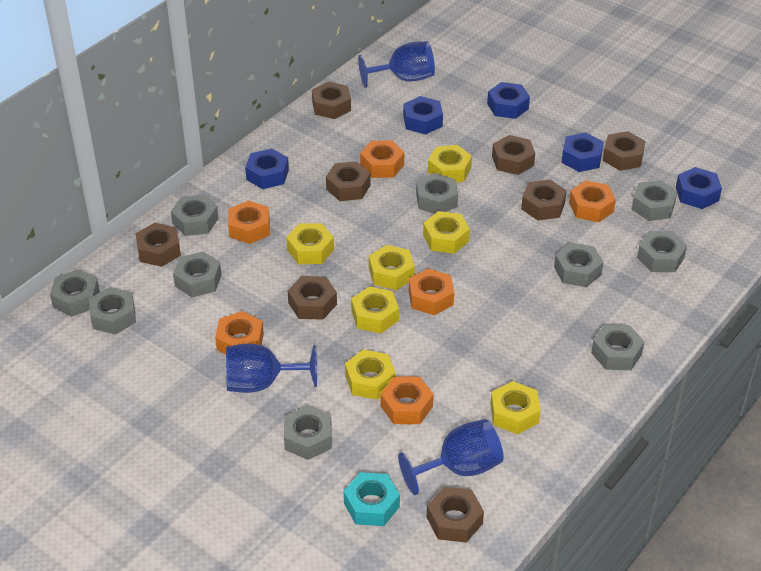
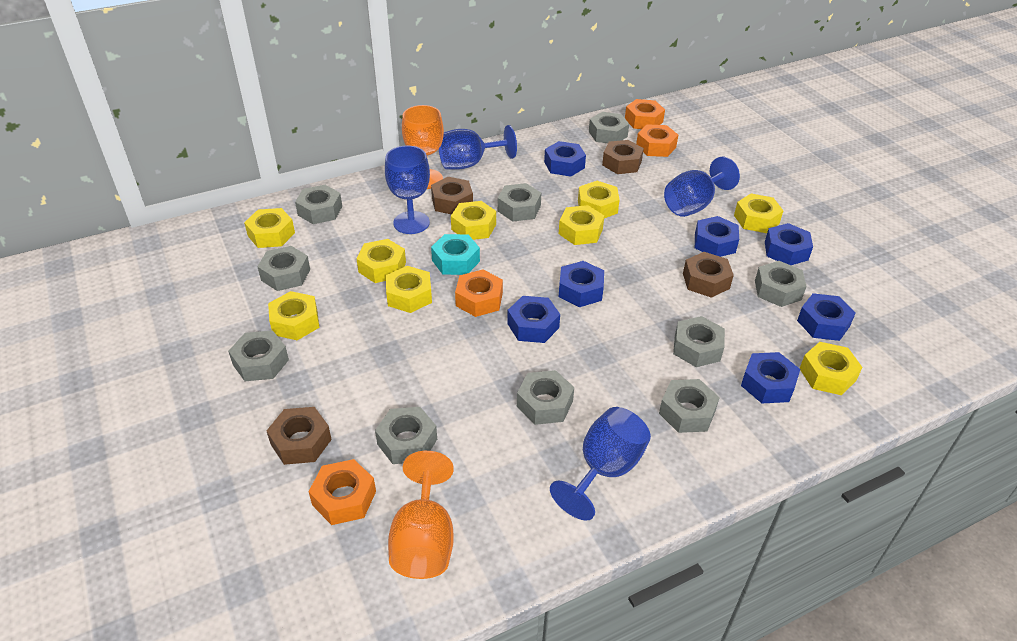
blue goblet: 3 -> 4
blue nut: 5 -> 7
brown nut: 8 -> 4
orange goblet: 0 -> 2
orange nut: 6 -> 4
yellow nut: 7 -> 9

